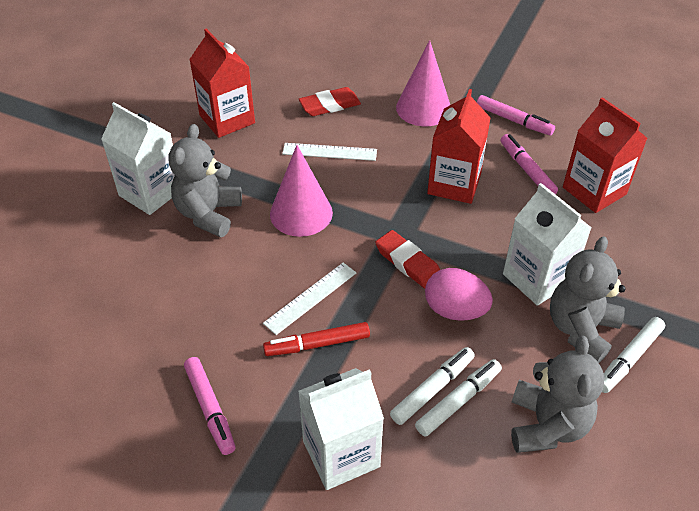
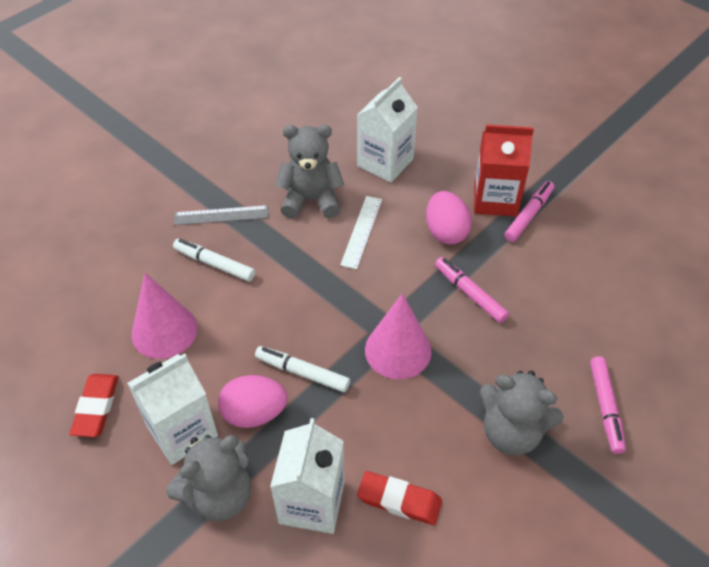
grey ruler: 0 -> 1
pink egg: 1 -> 2
red carton: 3 -> 1
red marker: 1 -> 0
white marker: 3 -> 2
white ruler: 2 -> 1

